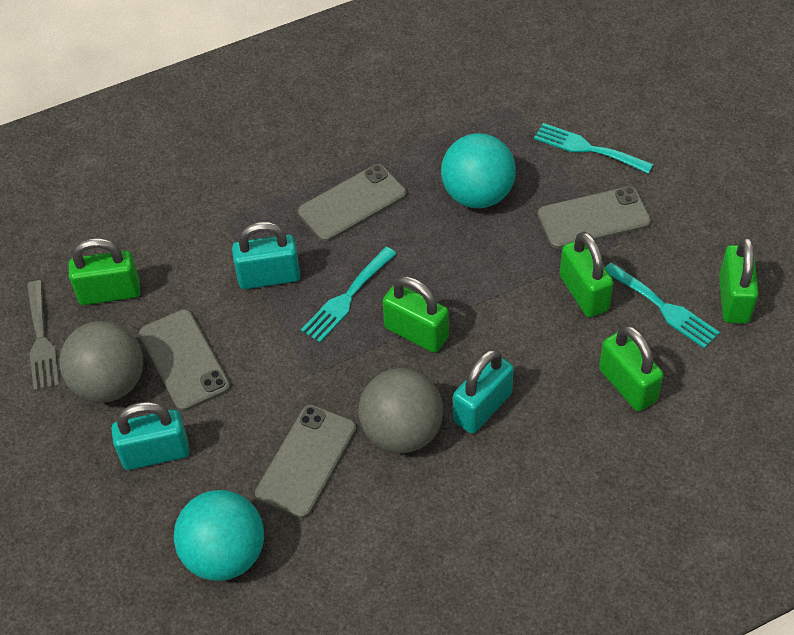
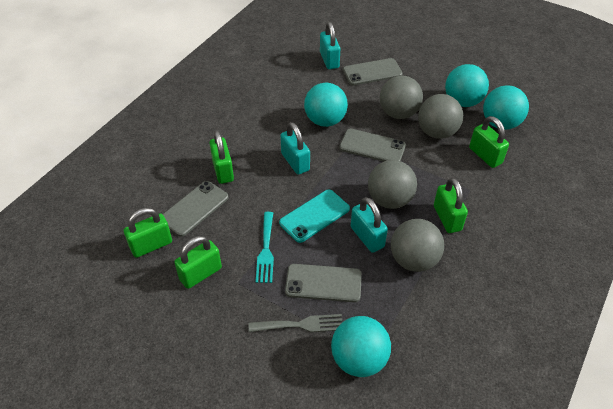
grey ball: 2 -> 4
turquoise ball: 2 -> 4
turquoise fork: 3 -> 1
turquoise phone: 0 -> 1

